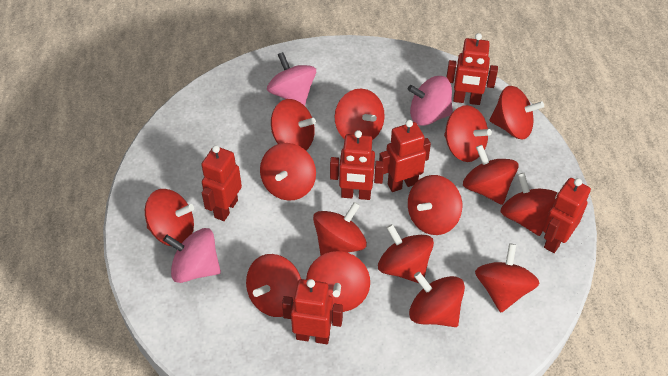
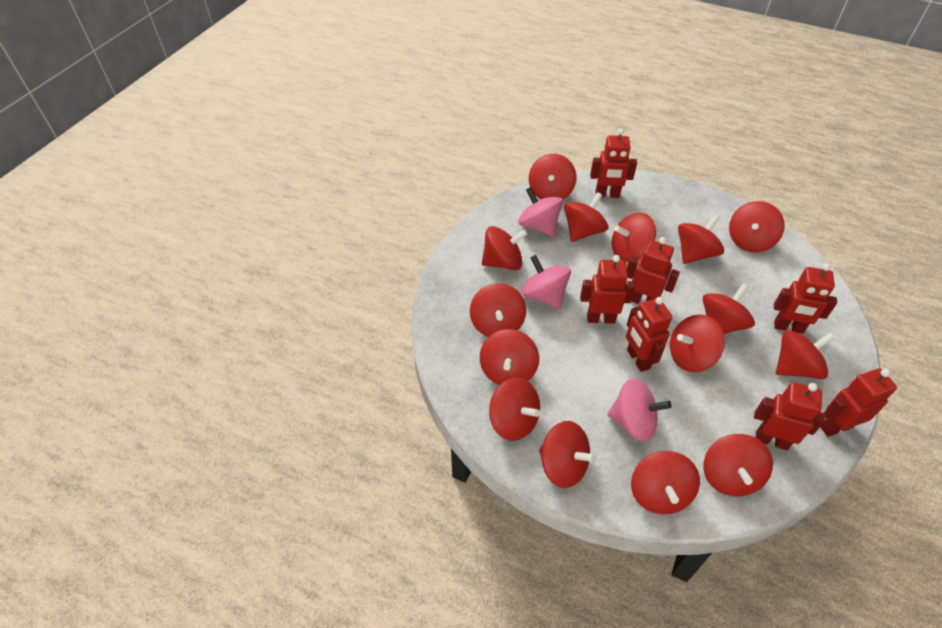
red robot: 6 -> 7

